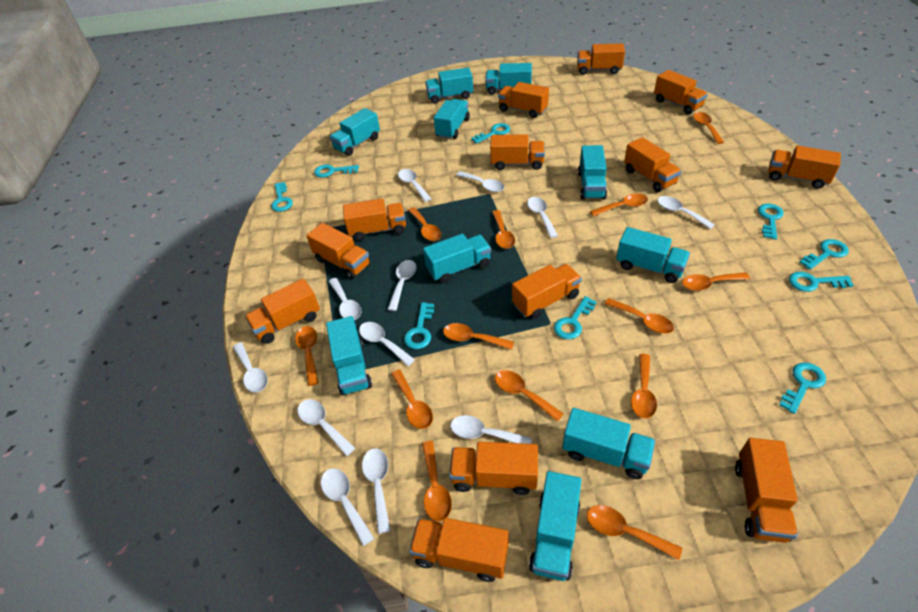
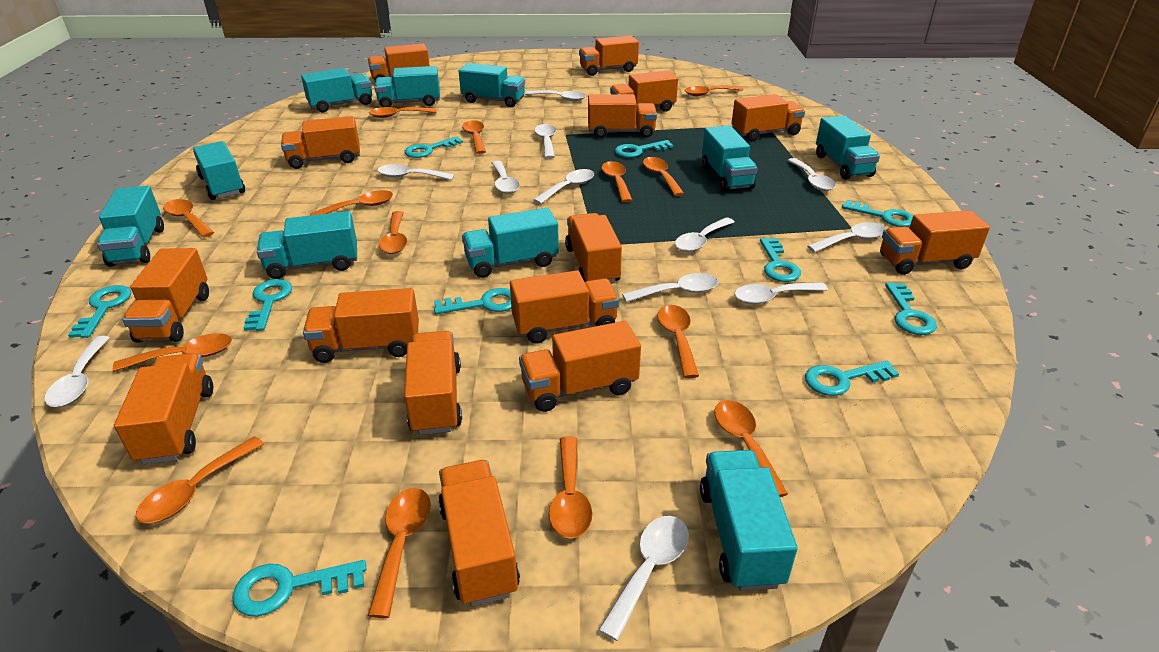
orange spoon: 13 -> 14
orange truck: 13 -> 15
turquoise key: 9 -> 10

